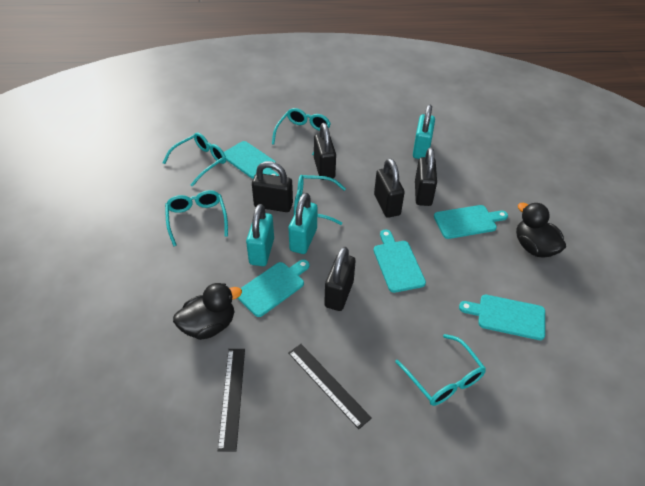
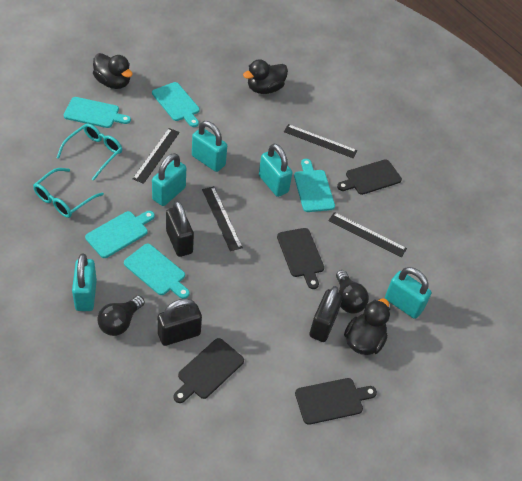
black cutting board: 0 -> 4
black duck: 2 -> 3
black light bulb: 0 -> 2
black padlock: 5 -> 3
black ruler: 2 -> 4
turquoise glasses: 5 -> 2
turquoise padlock: 3 -> 5

